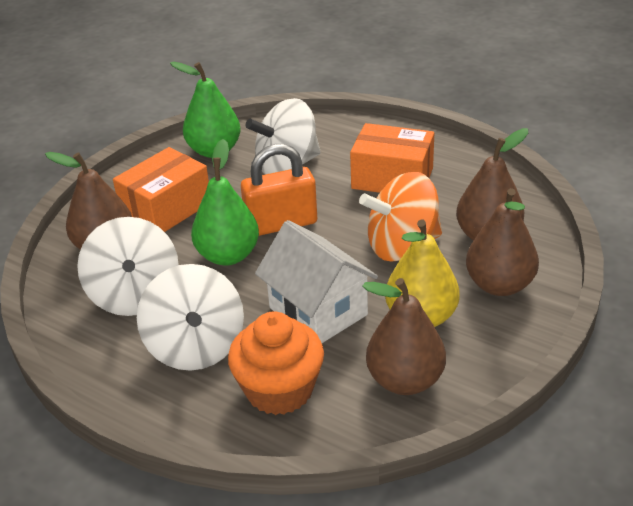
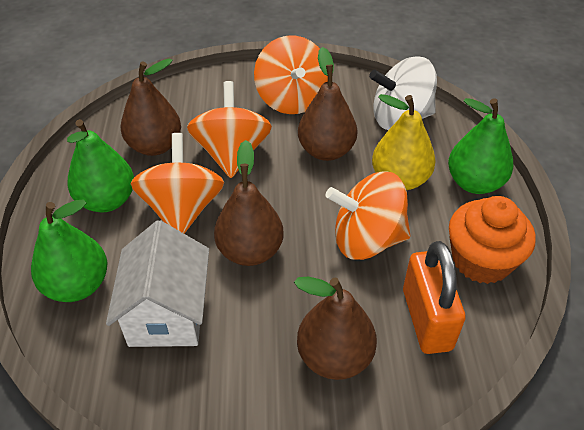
green pear: 2 -> 3
orange box: 2 -> 0
orange spinning top: 1 -> 4
white spinning top: 3 -> 1

